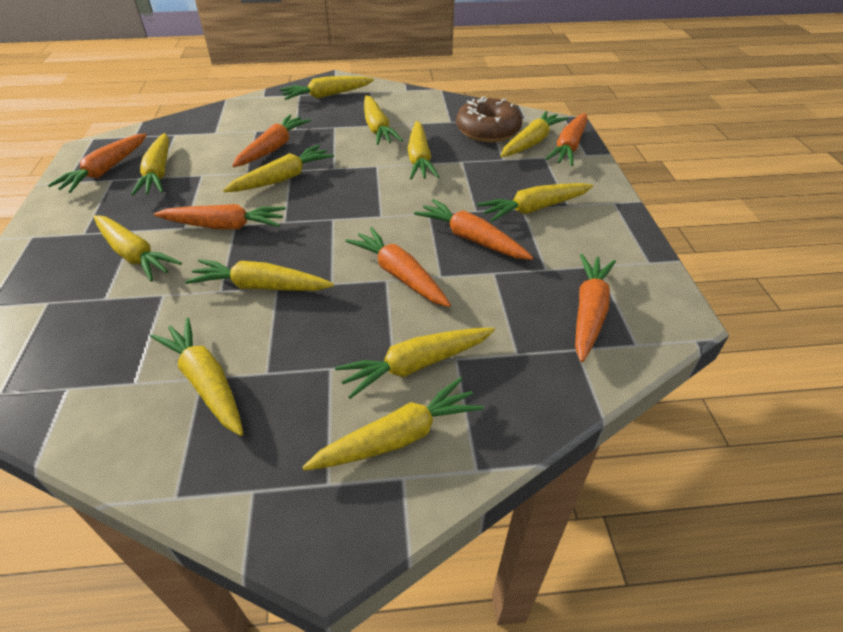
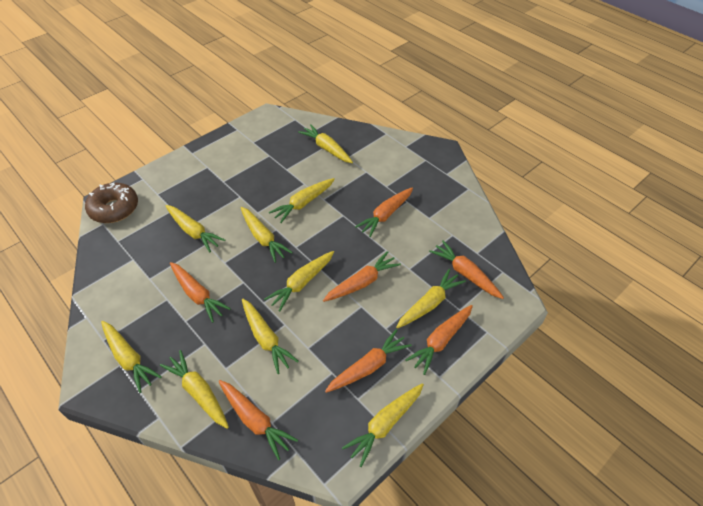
yellow carrot: 12 -> 10

